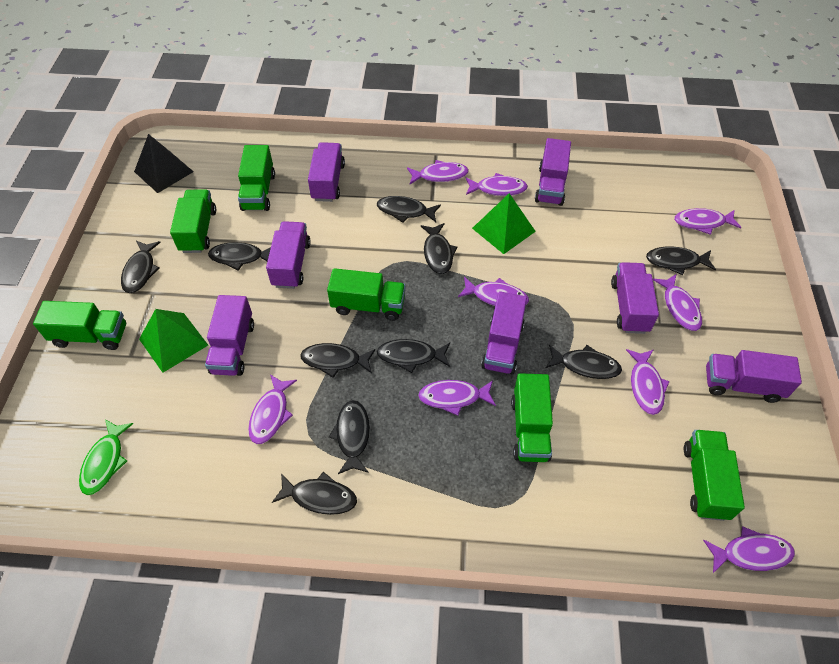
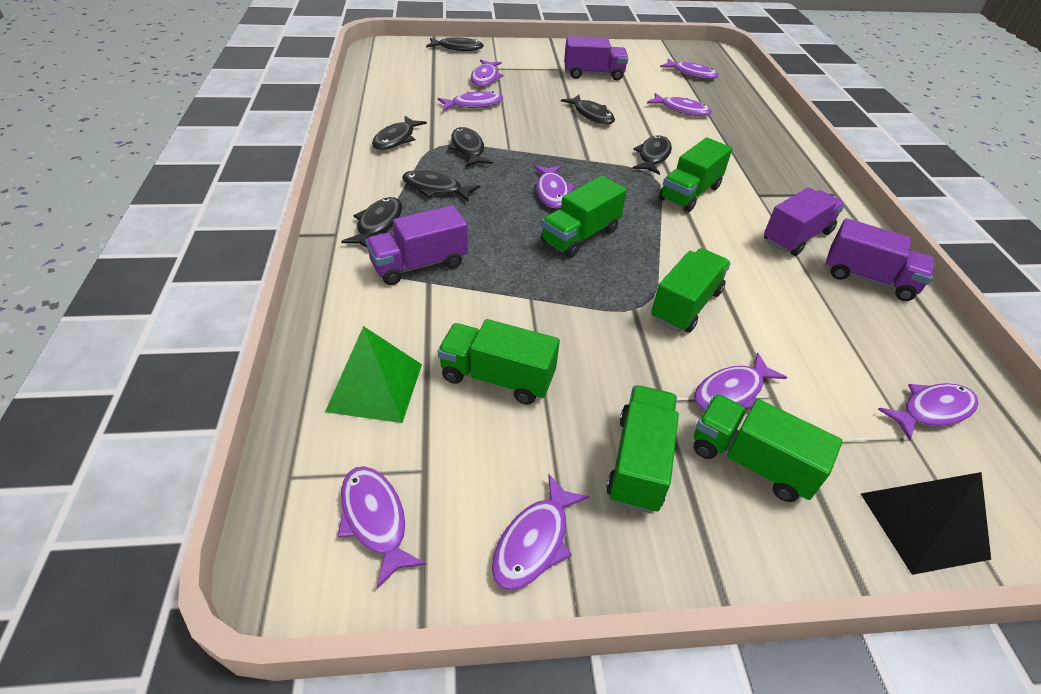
black fish: 10 -> 7
green fish: 1 -> 0
green pyramid: 2 -> 1
purple truck: 7 -> 4

